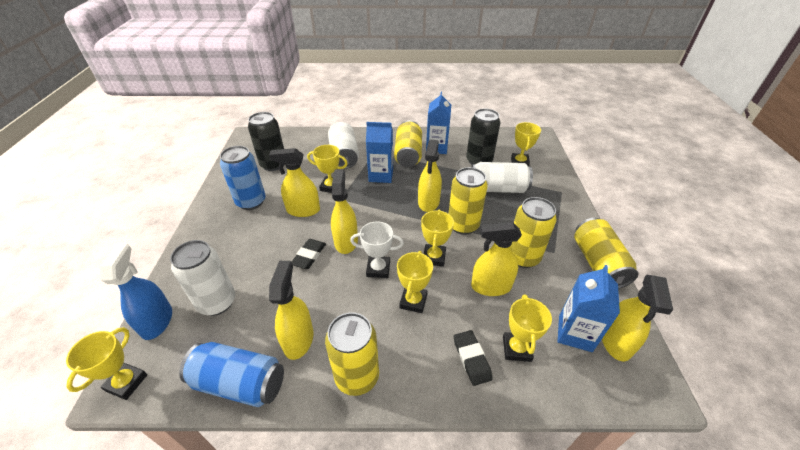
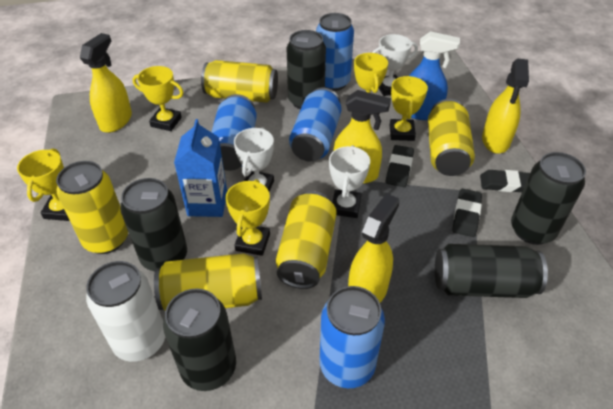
black can: 2 -> 5
black eraser: 2 -> 3
blue can: 2 -> 4
blue carton: 3 -> 1
white can: 3 -> 1
white trophy: 1 -> 3
yellow spray bottle: 6 -> 4
yellow trophy: 6 -> 5

